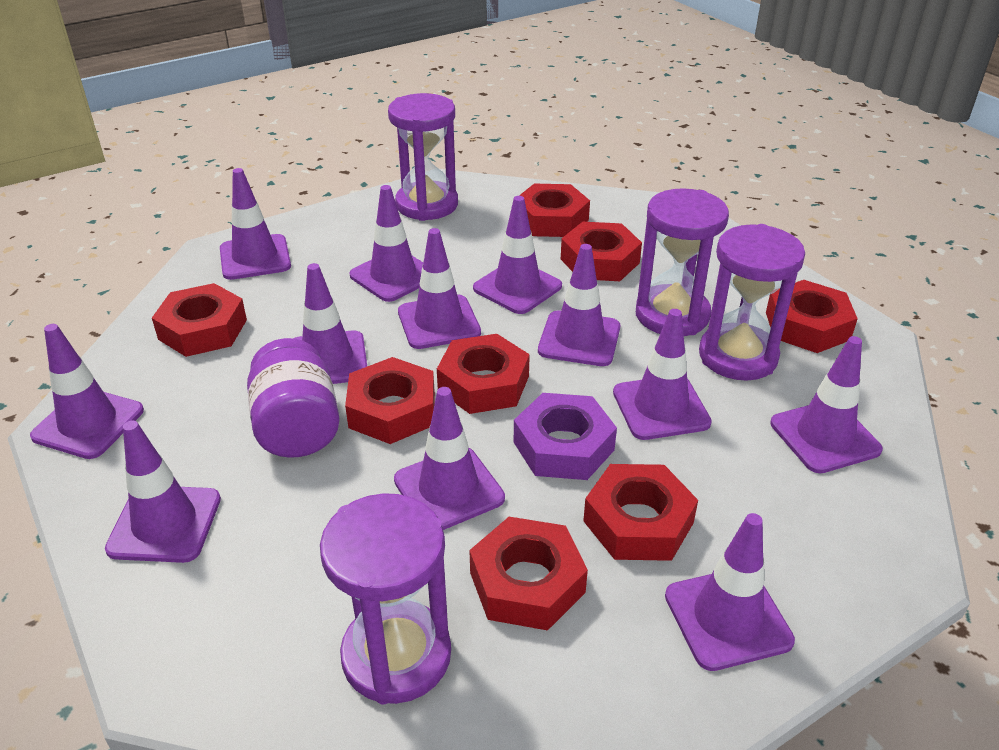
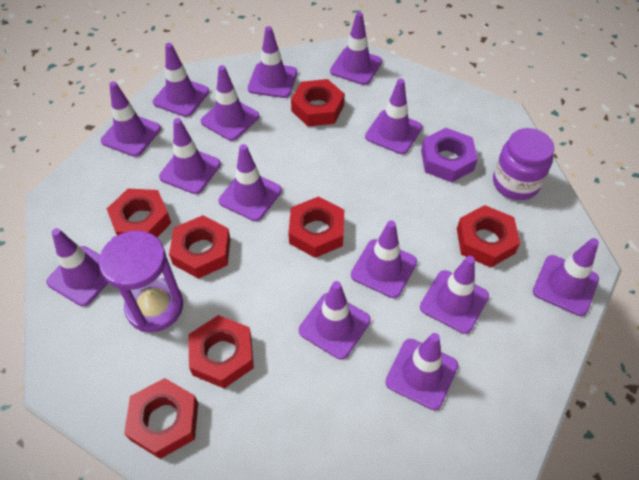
purple hourglass: 4 -> 1
purple traffic cone: 12 -> 14
red nut: 8 -> 7

